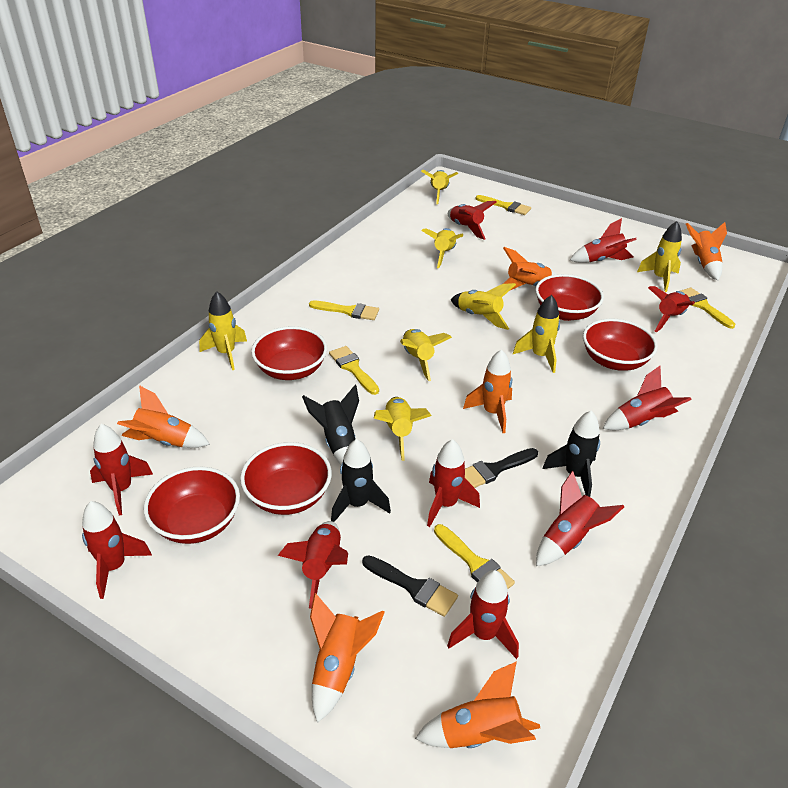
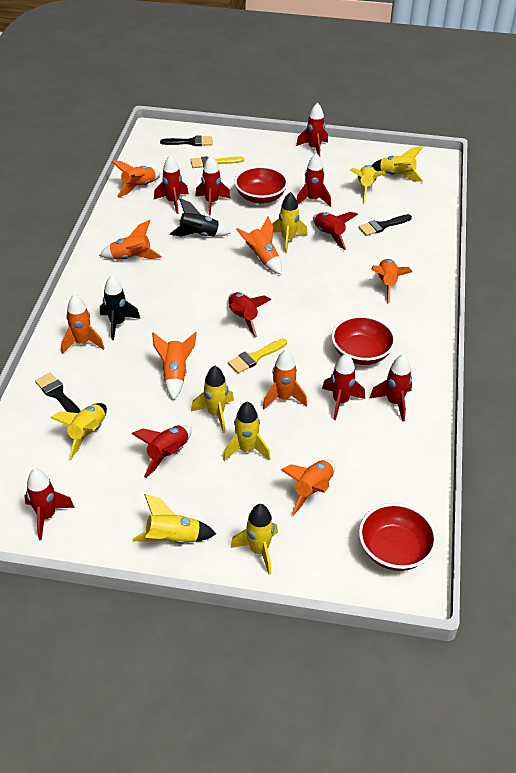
black brush: 2 -> 3
black rocket: 3 -> 2
orange rocket: 6 -> 8
red bowl: 5 -> 3
yellow brush: 5 -> 2

